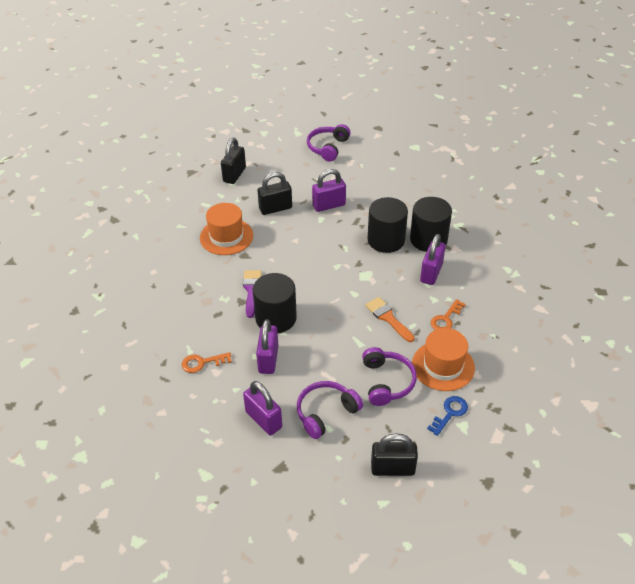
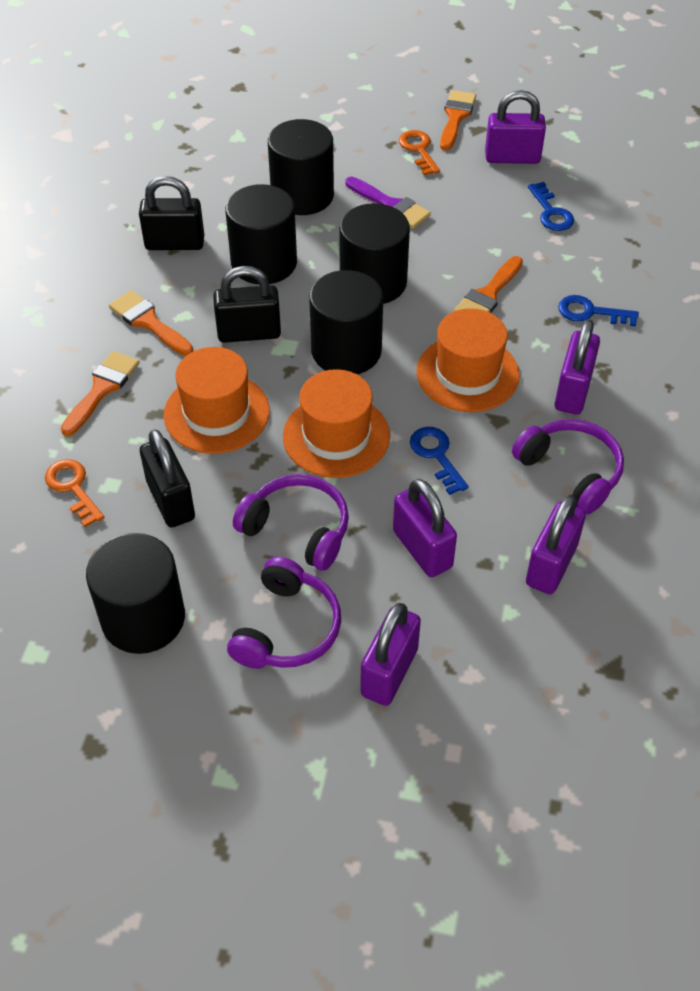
black cylinder: 3 -> 5
blue key: 1 -> 3
orange brush: 1 -> 4
orange hat: 2 -> 3
purple padlock: 4 -> 5

